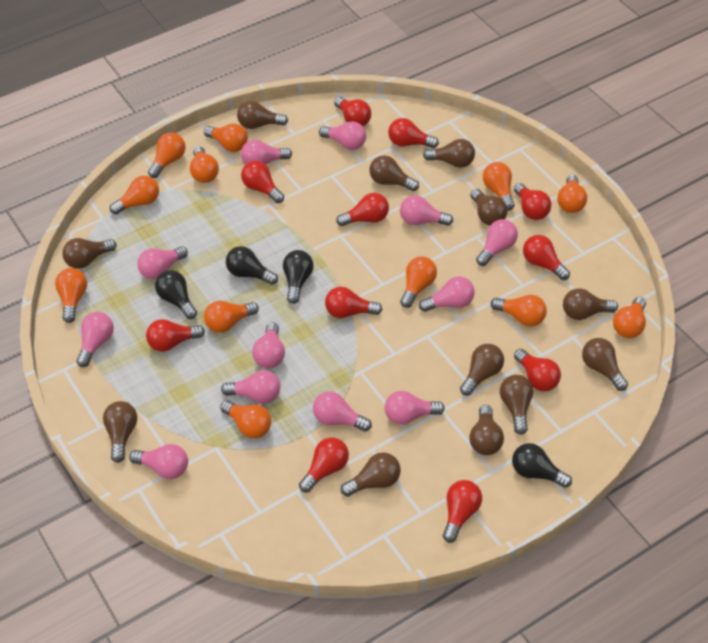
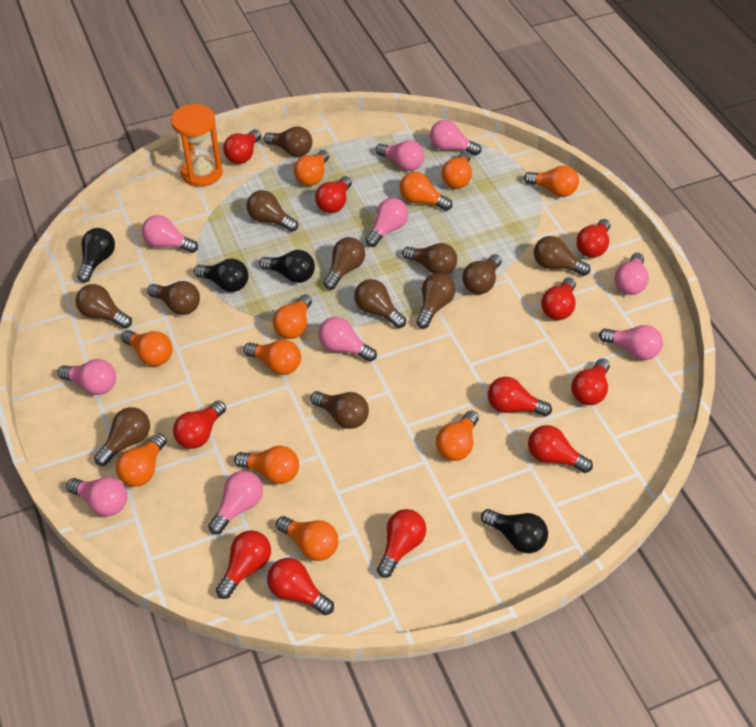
orange hourglass: 0 -> 1
orange light bulb: 12 -> 11
pink light bulb: 12 -> 10

